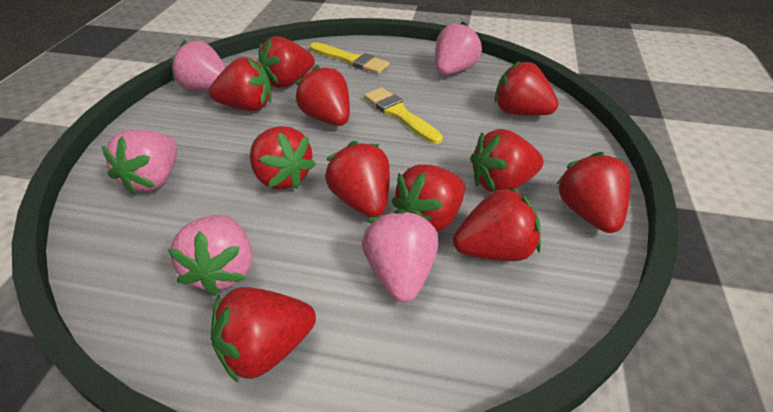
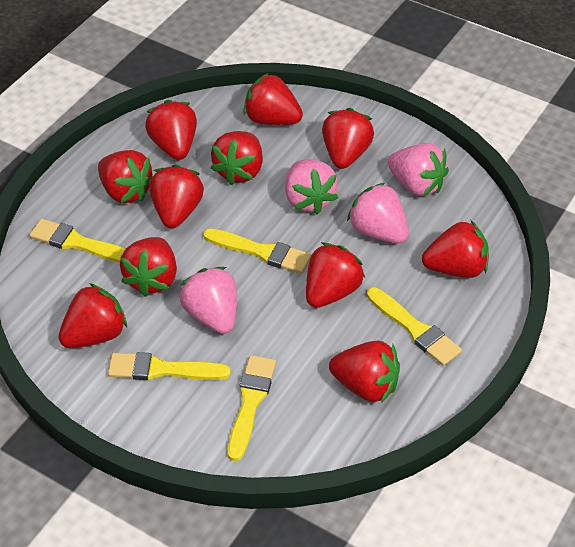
pink strawberry: 5 -> 4
yellow brush: 2 -> 5

